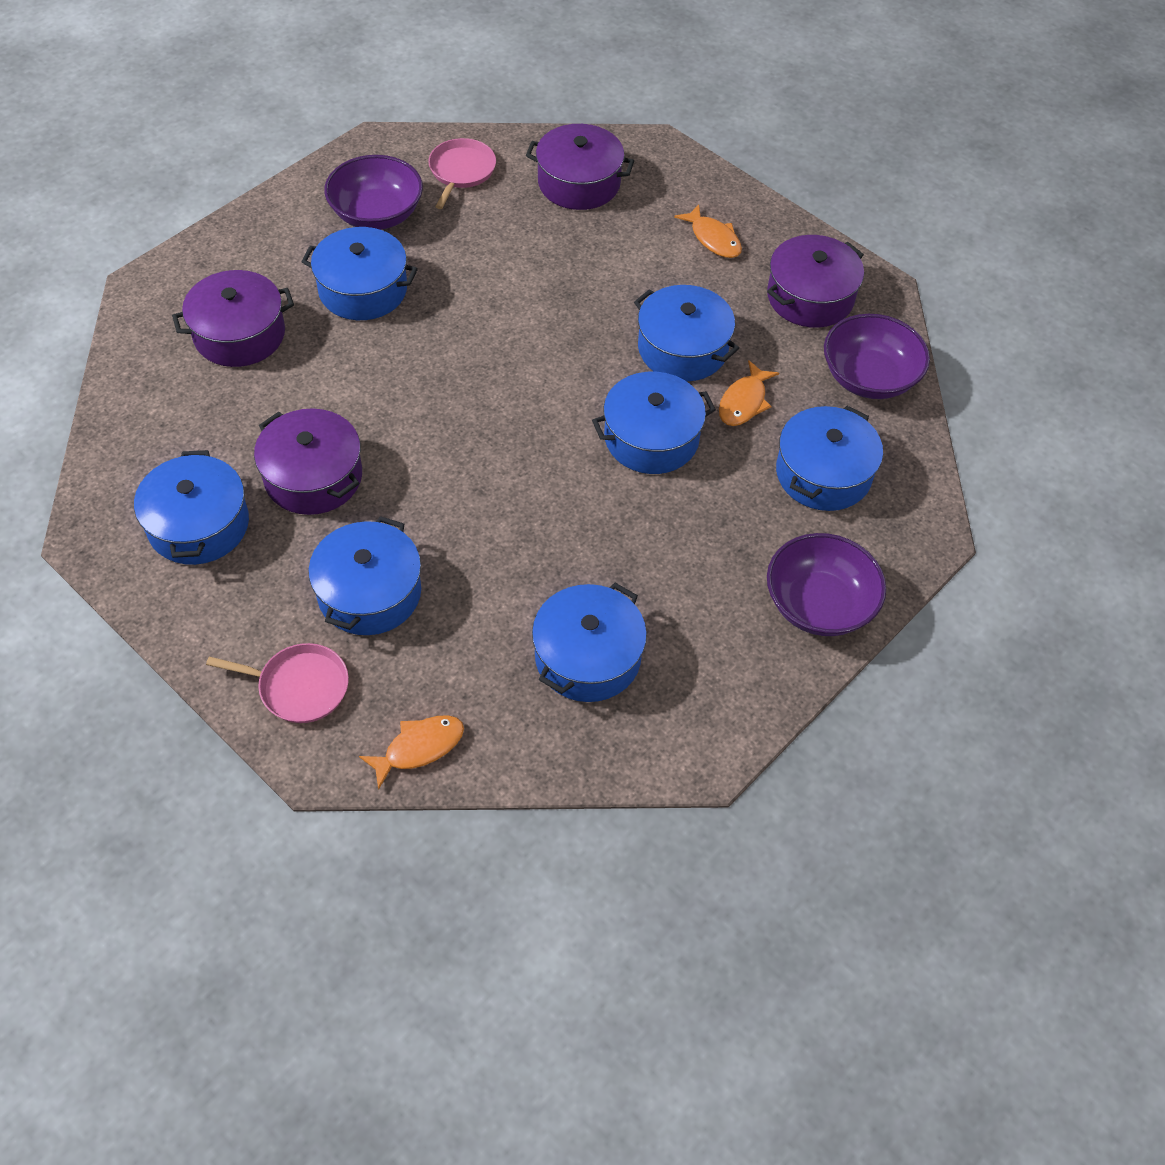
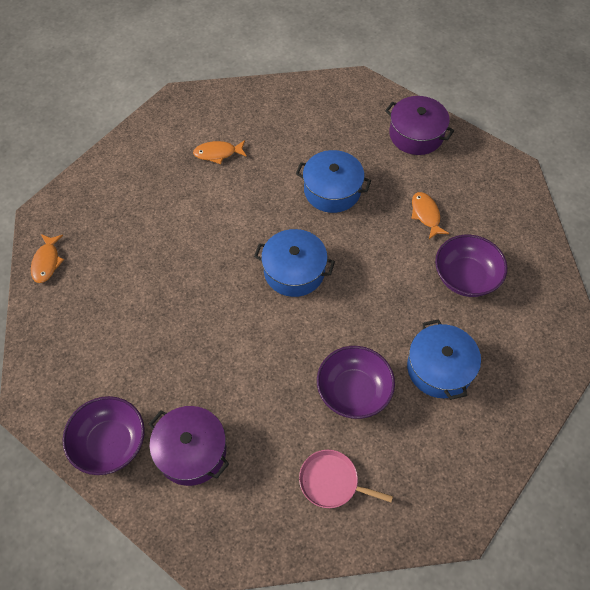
blue pot: 7 -> 3
pink pan: 2 -> 1
purple pot: 4 -> 2

